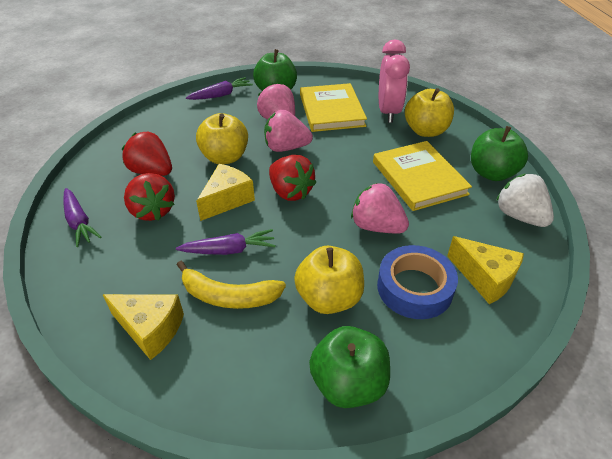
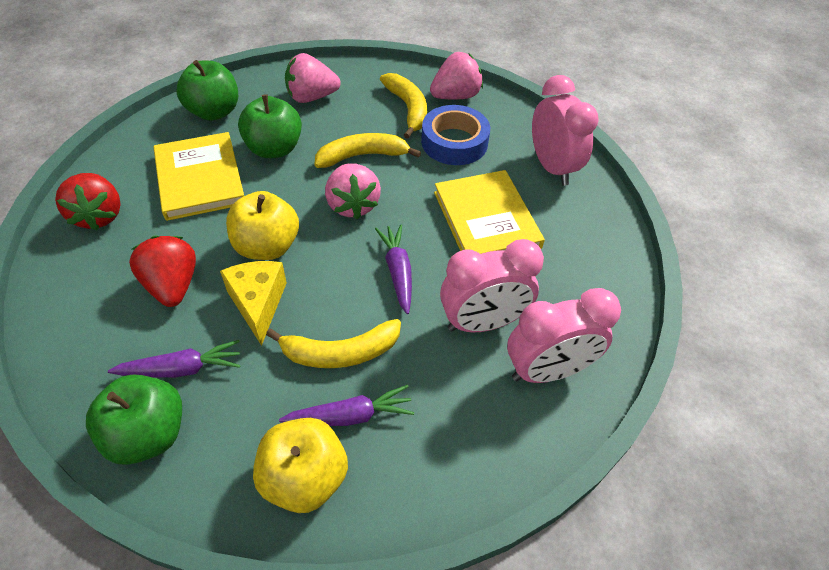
pink clock: 1 -> 3
red strawberry: 3 -> 2
white strawberry: 1 -> 0
yellow apple: 3 -> 2
yellow banana: 1 -> 3
yellow cheese: 3 -> 1

